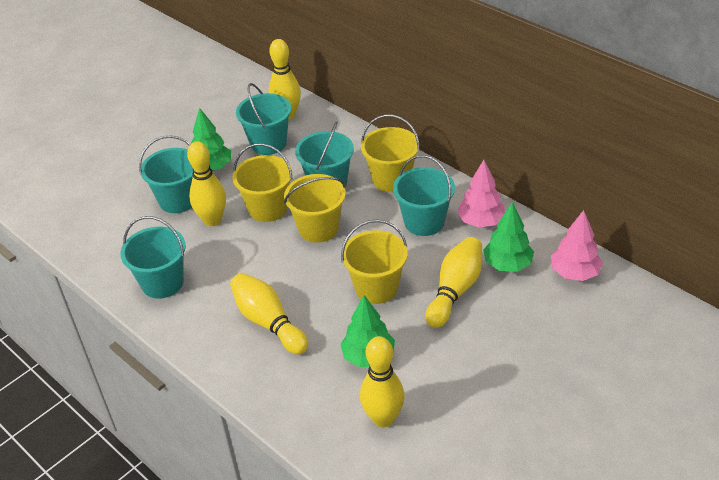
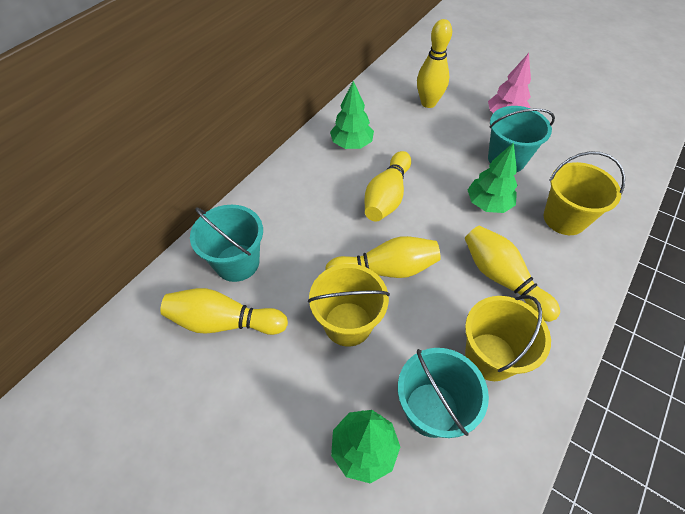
pink tree: 2 -> 1
turquoise bucket: 5 -> 3
yellow bucket: 4 -> 3

